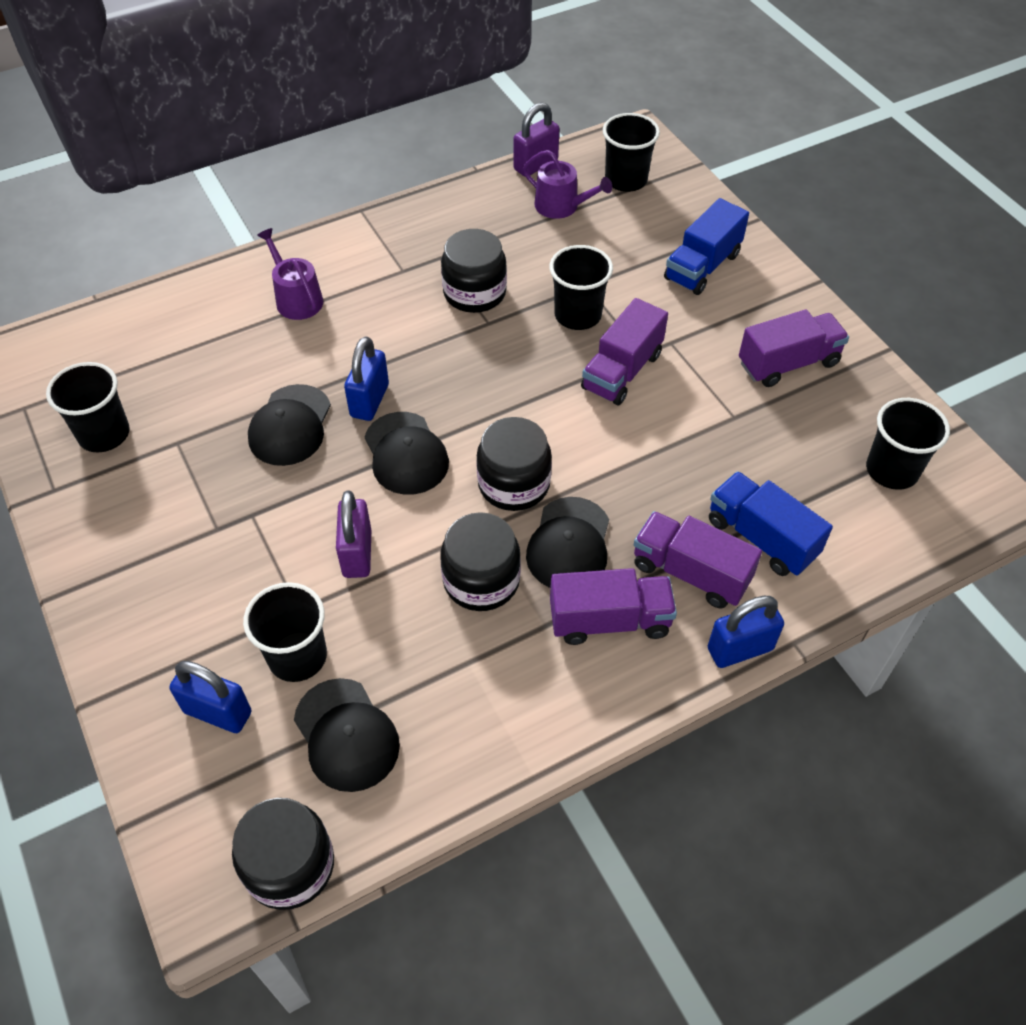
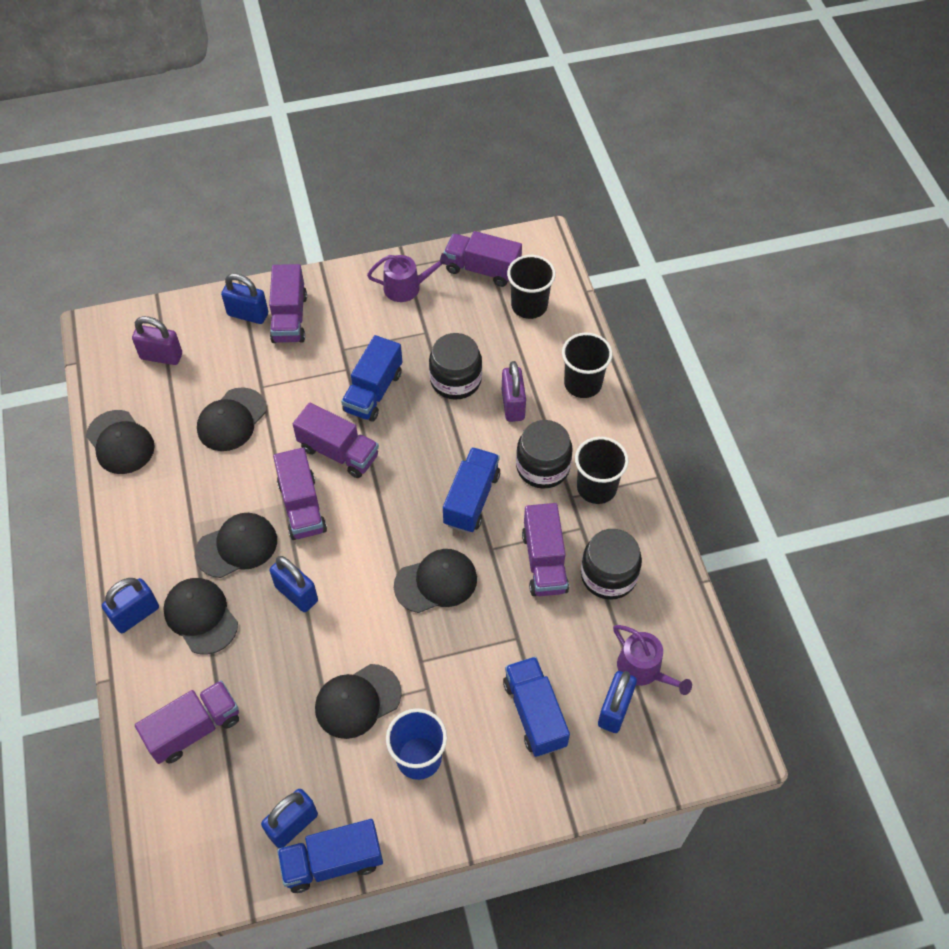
black cap: 4 -> 6
black cup: 5 -> 3
black jar: 4 -> 3
blue cup: 0 -> 1
blue padlock: 3 -> 5
blue truck: 2 -> 4
purple truck: 4 -> 6

